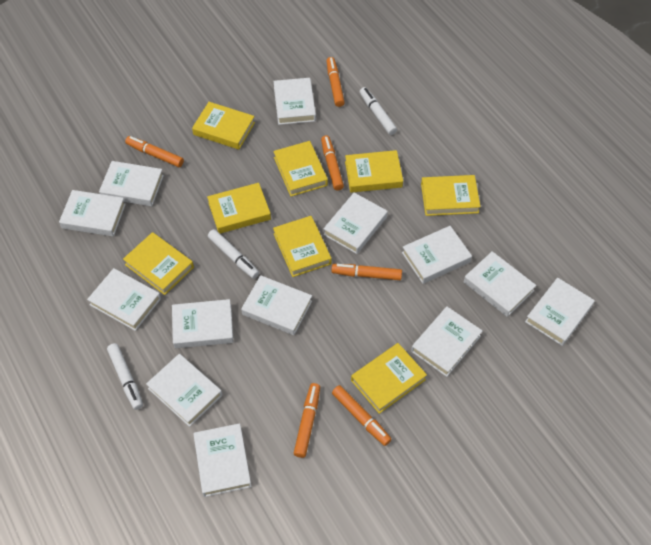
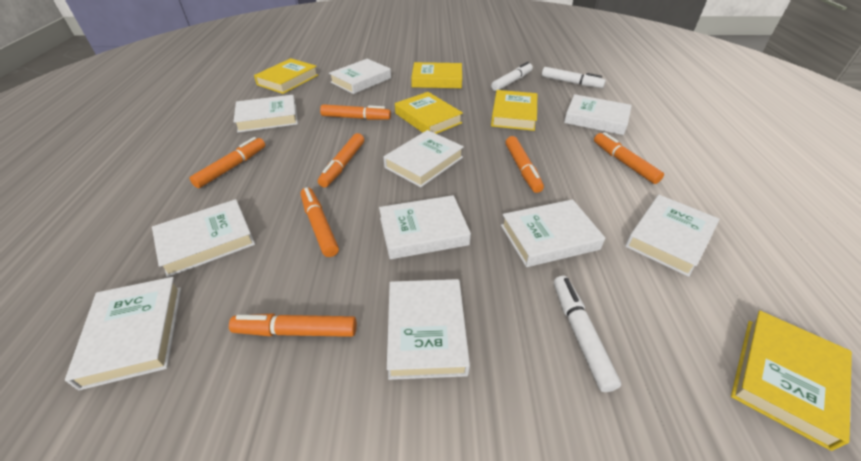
orange marker: 6 -> 7
white book: 13 -> 10
yellow book: 8 -> 5

